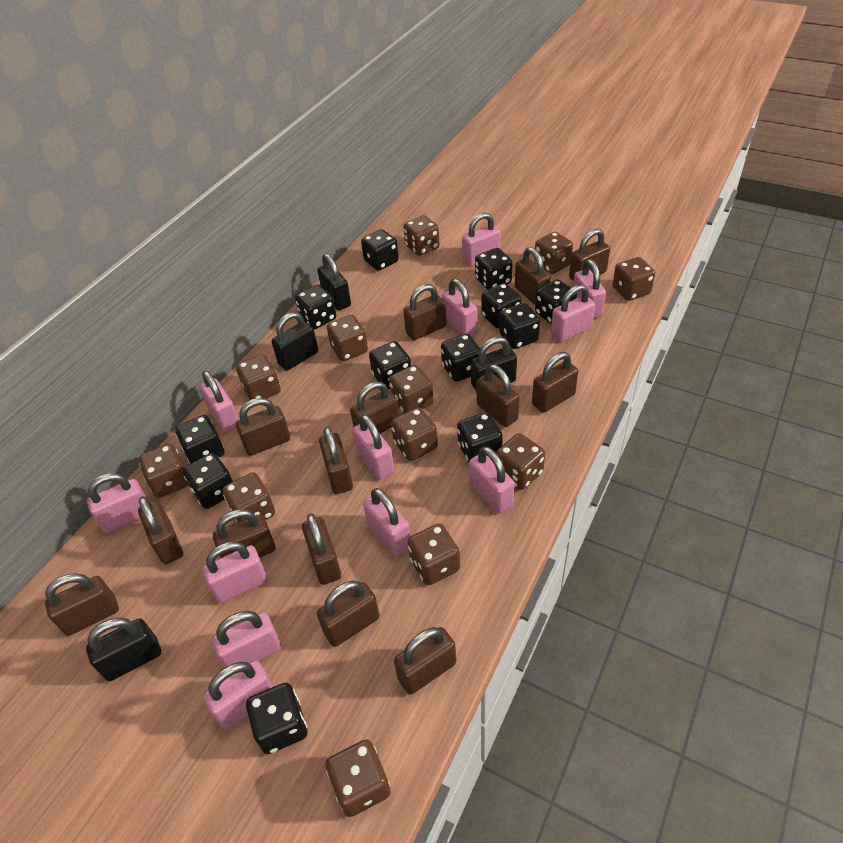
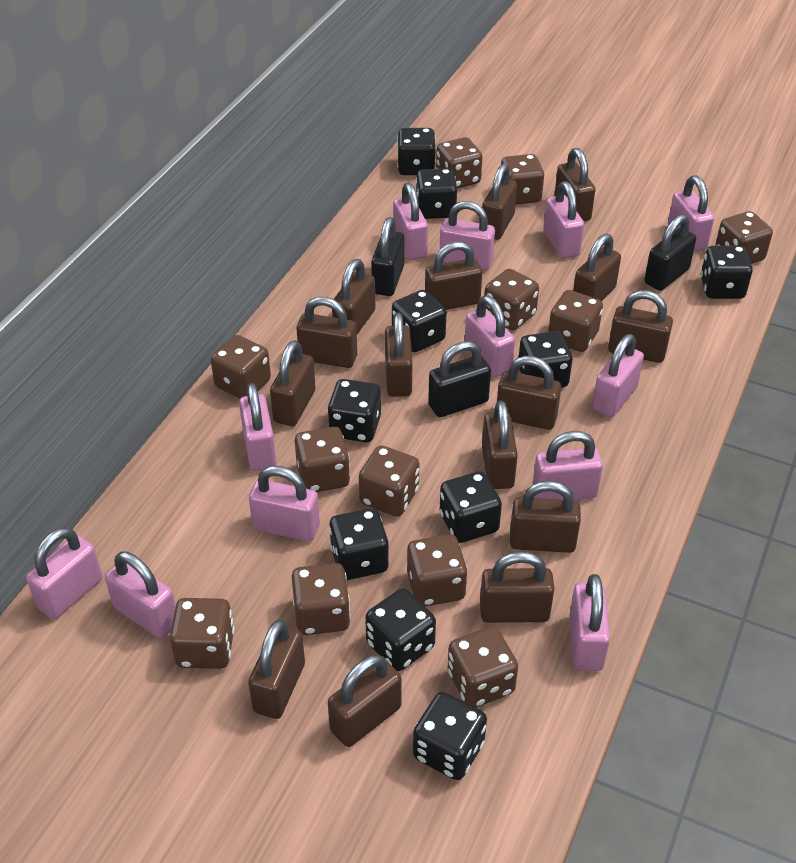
black dice: 12 -> 10
black padlock: 4 -> 3
brown padlock: 14 -> 15

